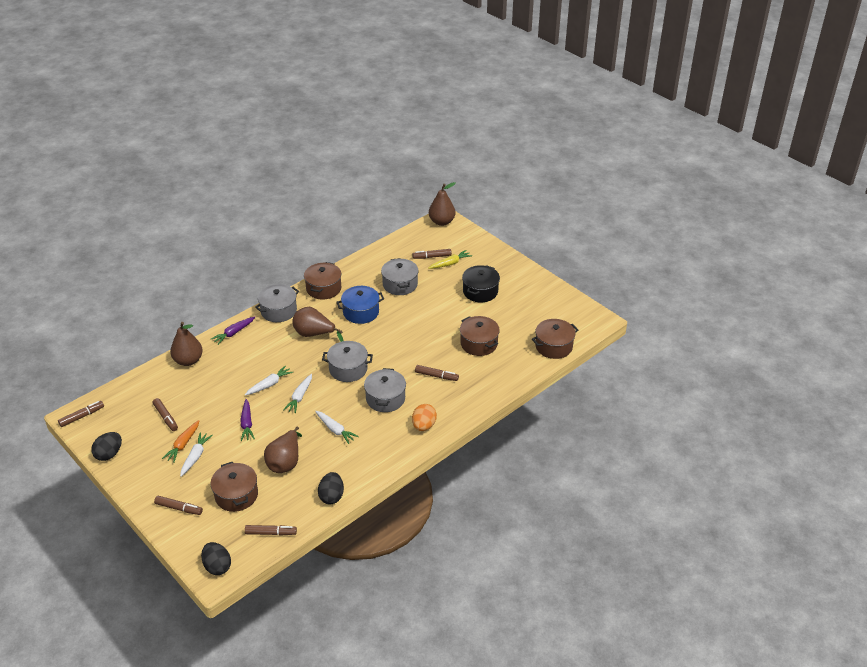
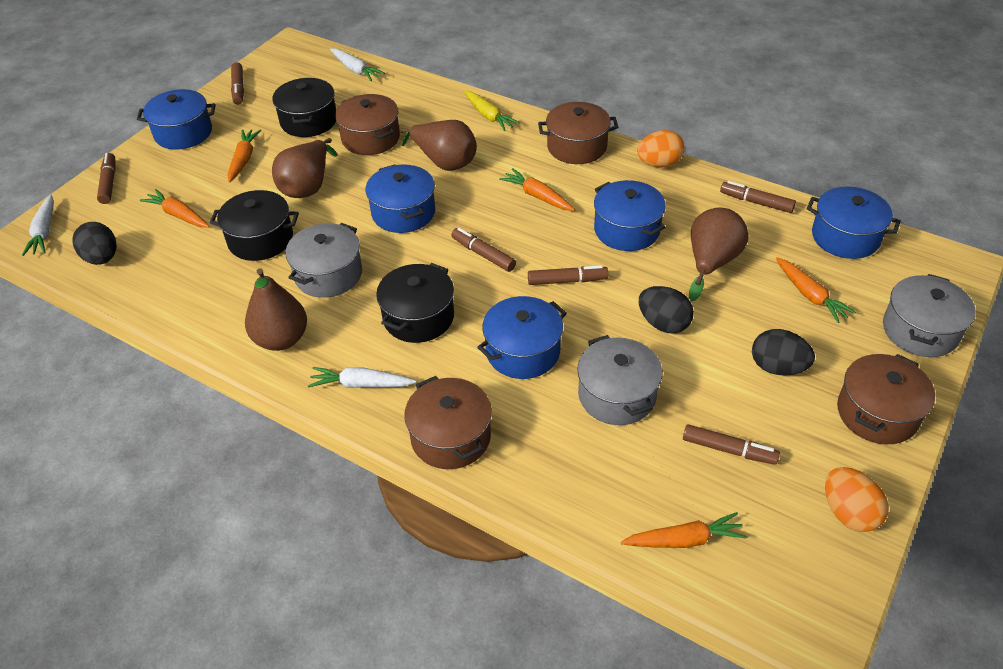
black pot: 1 -> 3
blue pot: 1 -> 5
grey pot: 4 -> 3
orange carrot: 1 -> 5
orange egg: 1 -> 2
purple carrot: 2 -> 0
white carrot: 4 -> 3

